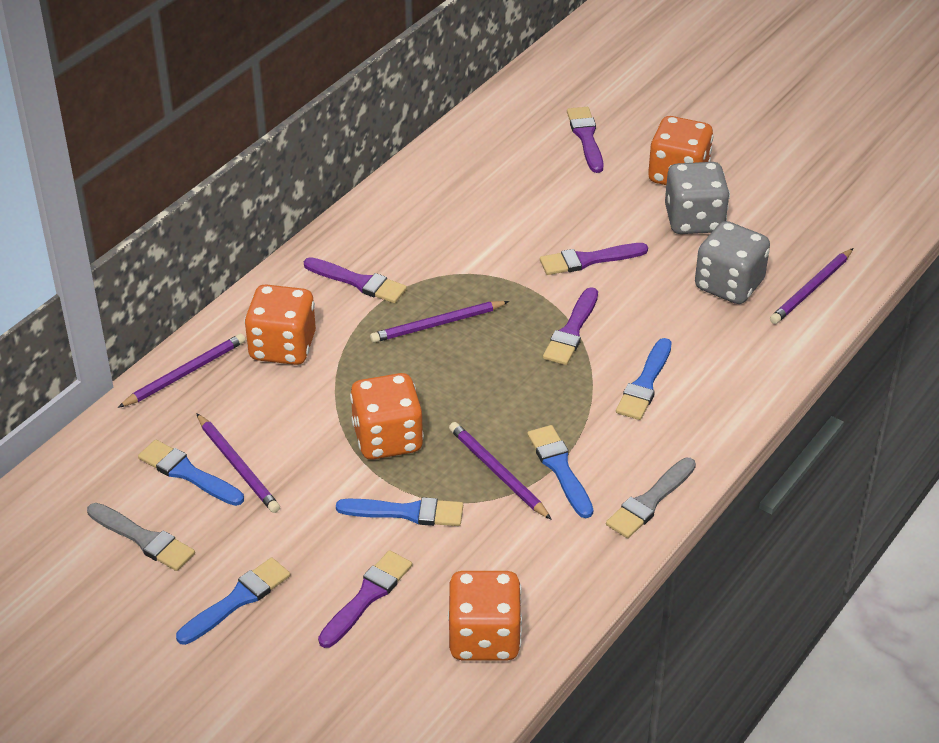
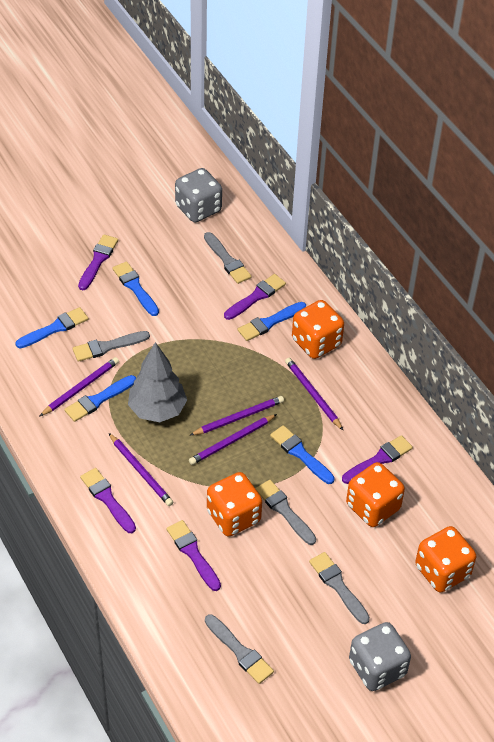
grey brush: 2 -> 5
grey tree: 0 -> 1

